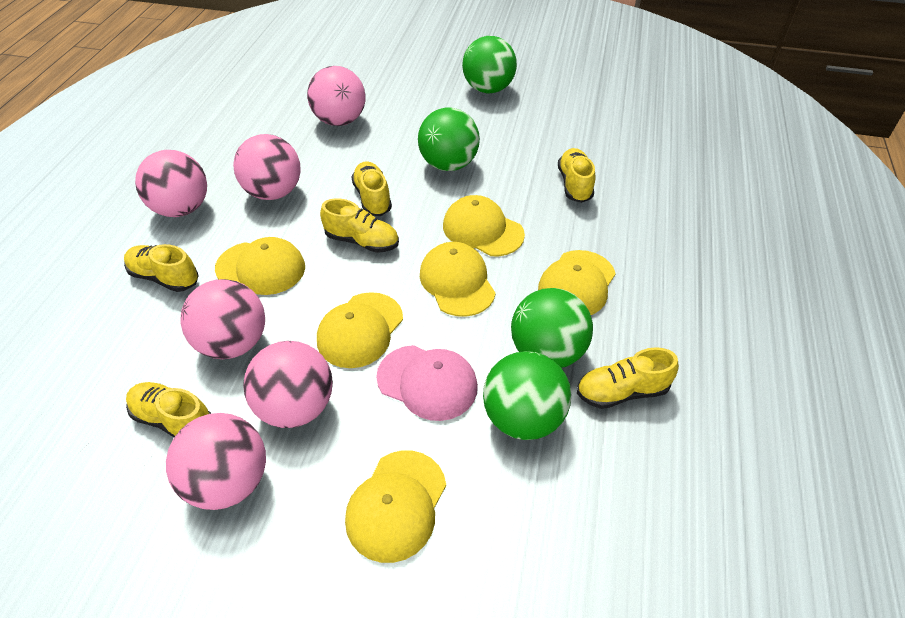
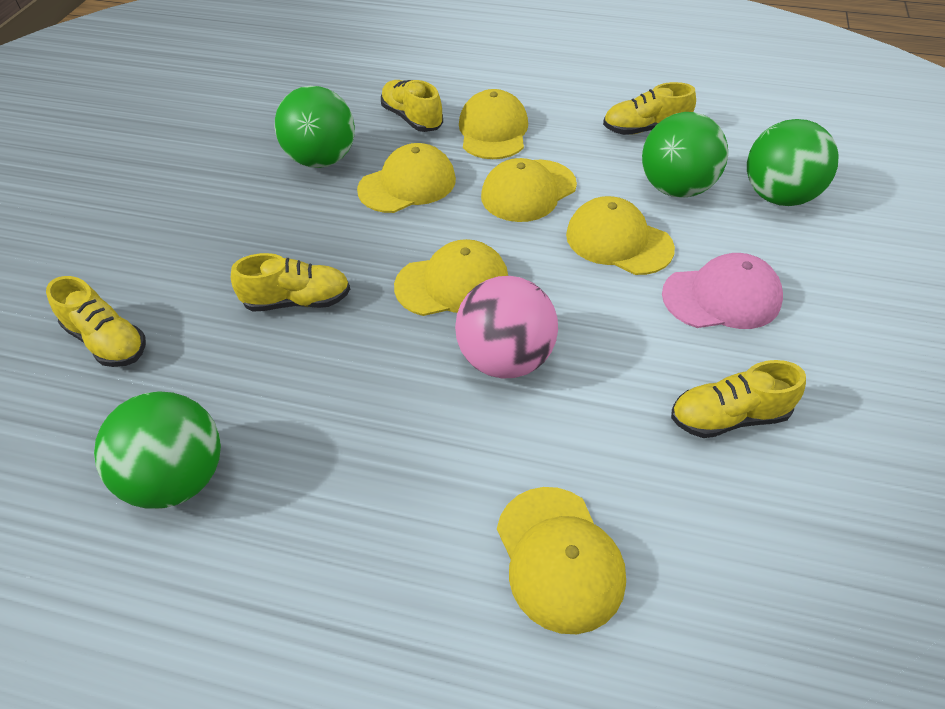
pink ball: 6 -> 1
yellow shoe: 6 -> 5

